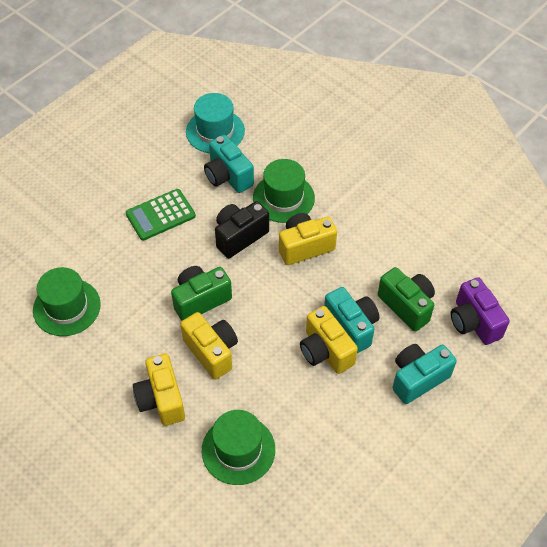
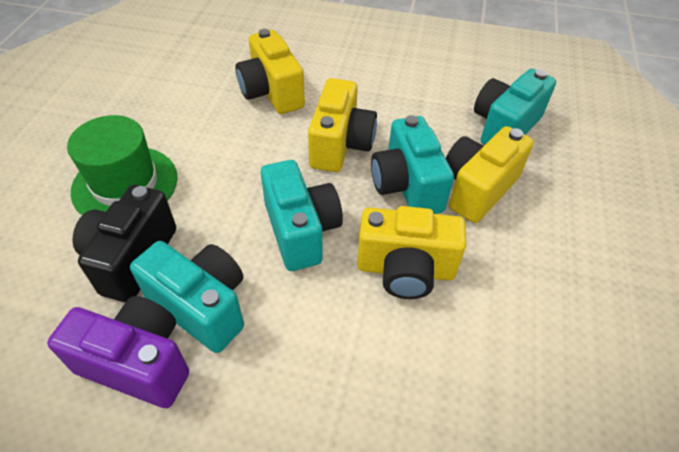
green calculator: 1 -> 0
green camera: 2 -> 0
green hat: 3 -> 1
turquoise camera: 3 -> 4
turquoise hat: 1 -> 0

